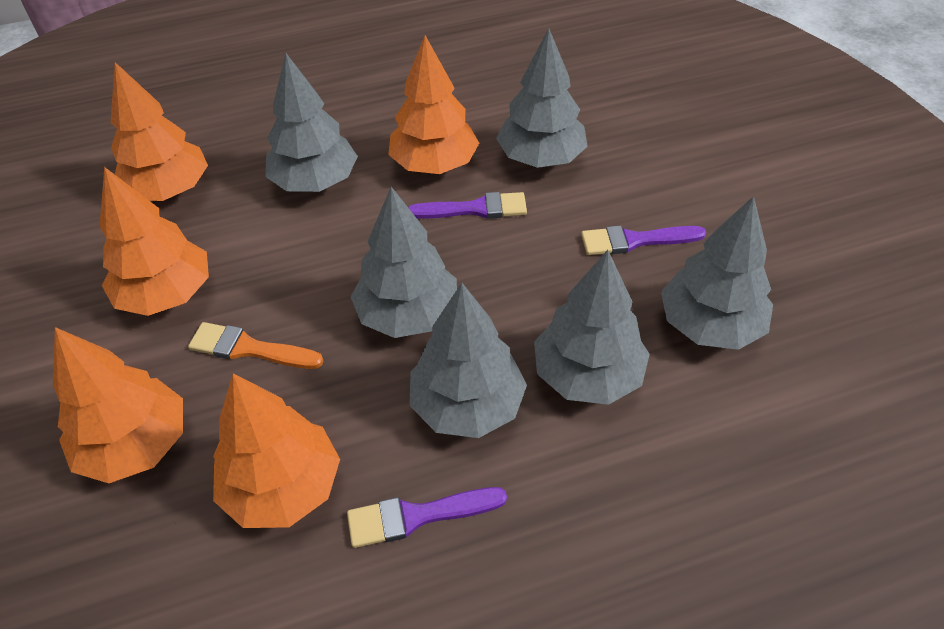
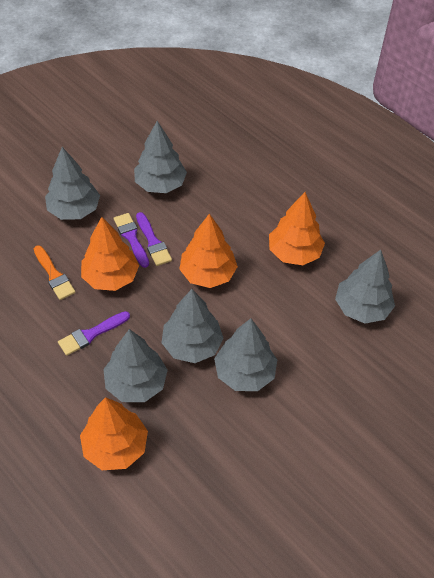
orange tree: 5 -> 4

